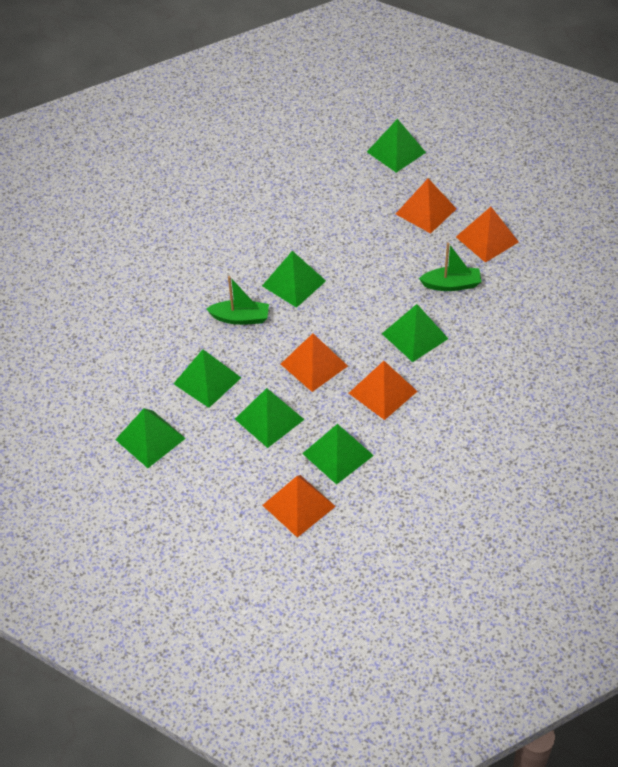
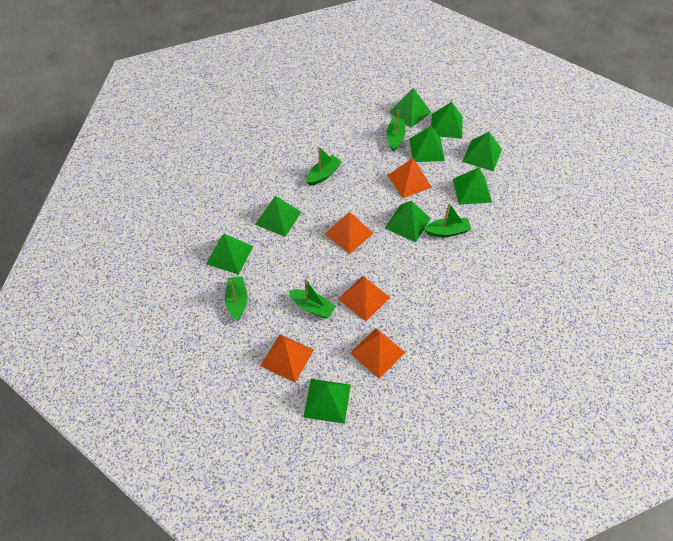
green boat: 2 -> 5
green pyramid: 7 -> 9

